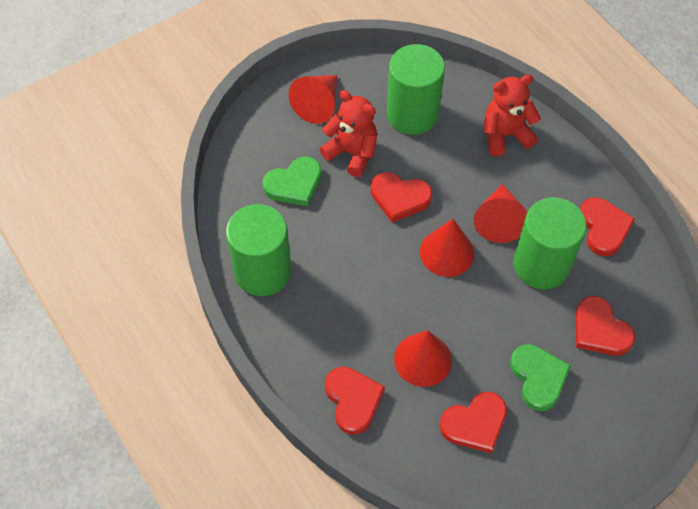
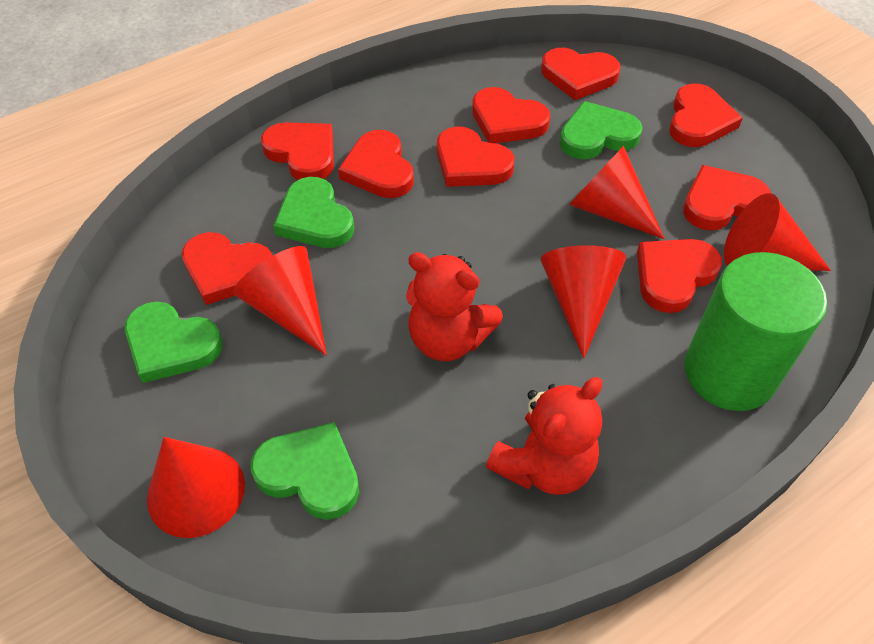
green cylinder: 3 -> 1
green heart: 2 -> 4
red cone: 4 -> 5
red heart: 5 -> 9

